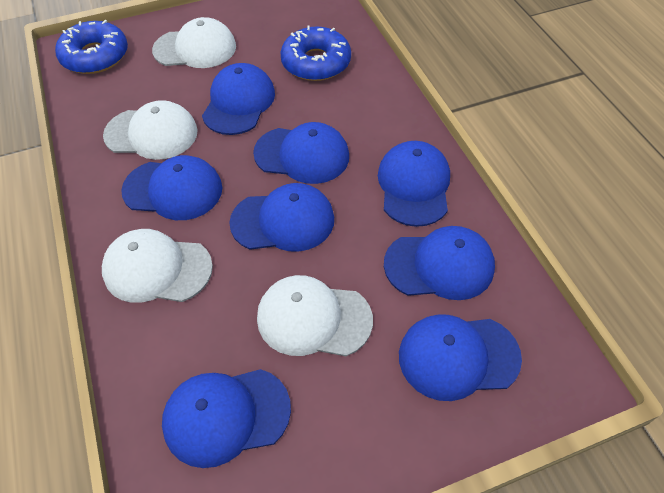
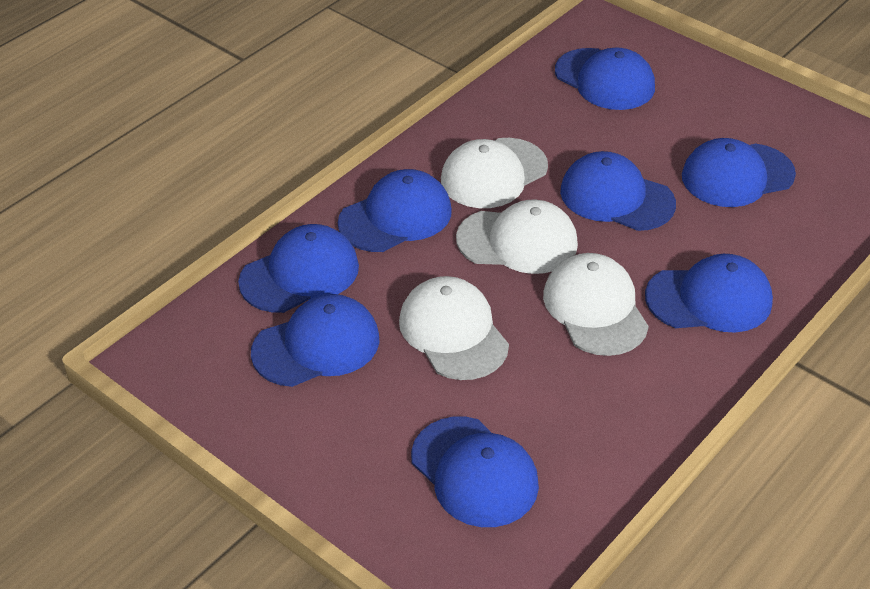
blue donut: 2 -> 0

